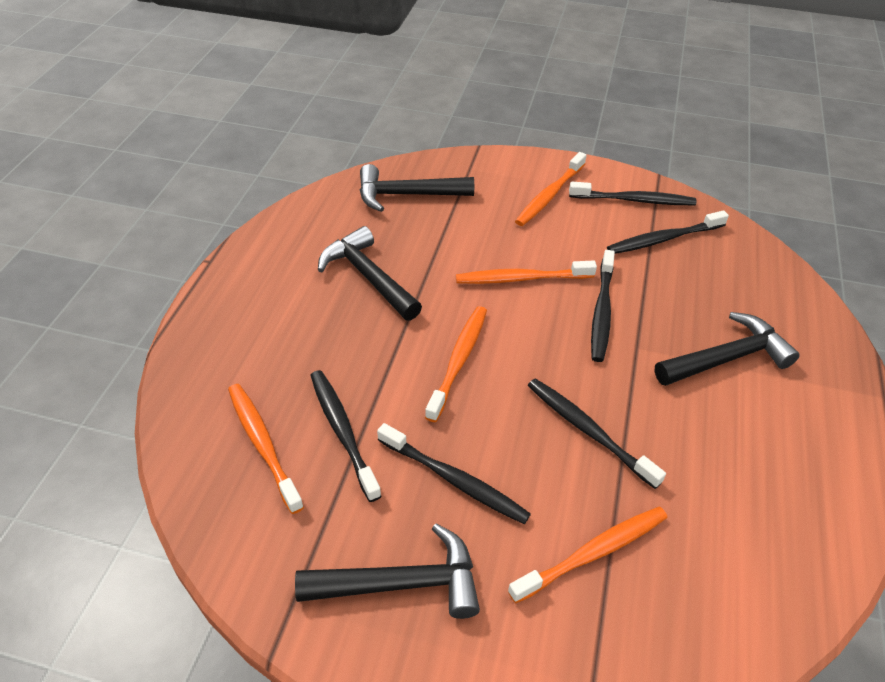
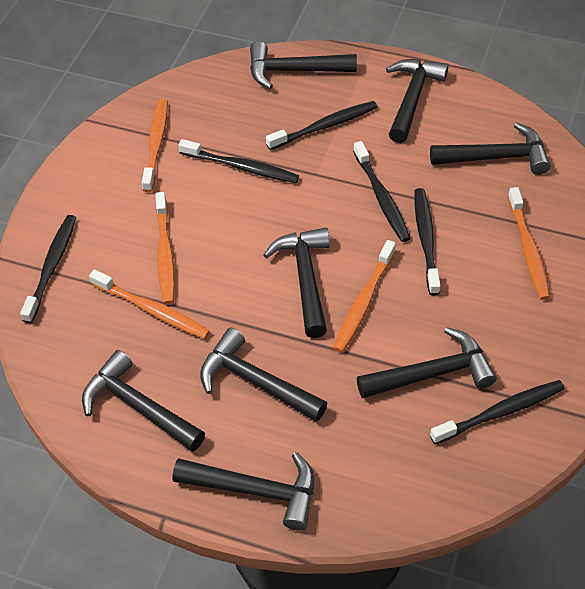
black hammer: 4 -> 8

